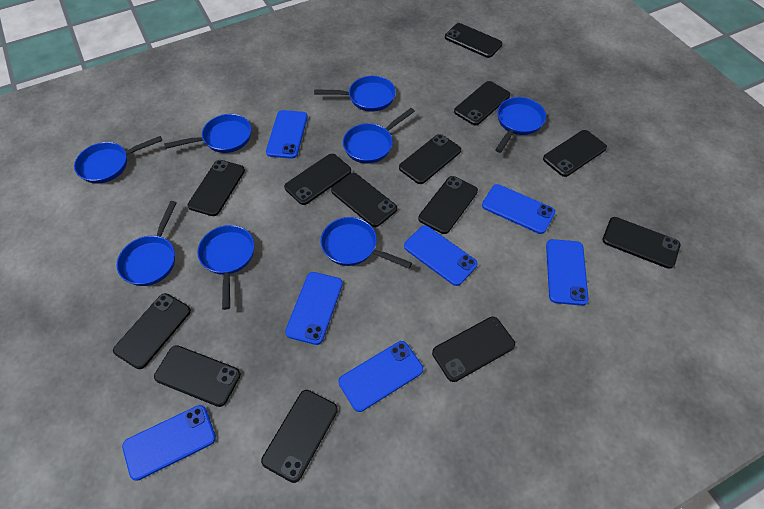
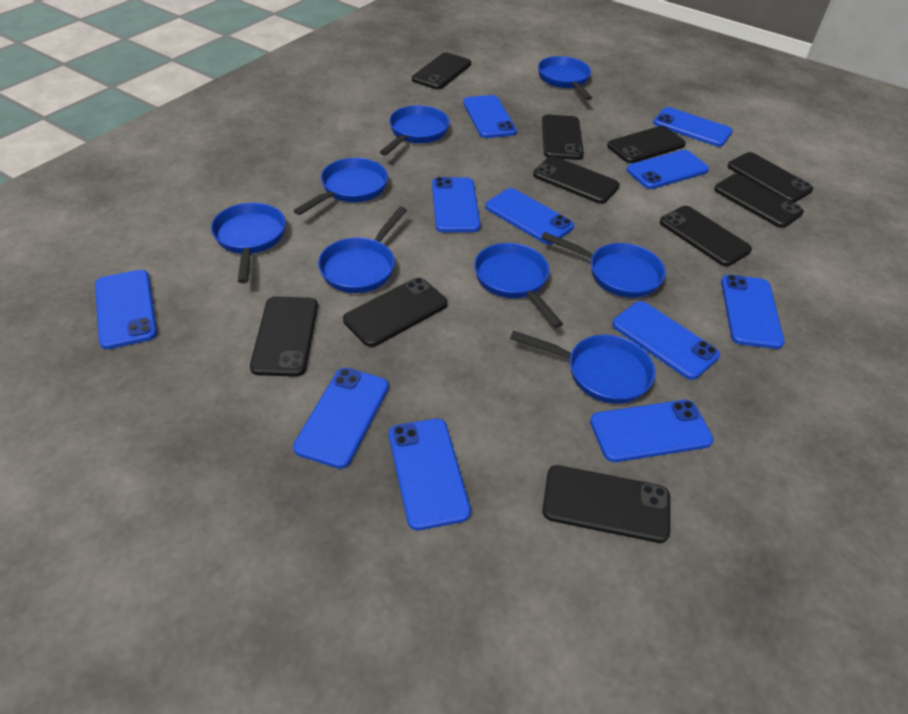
black phone: 13 -> 10
blue phone: 7 -> 11

